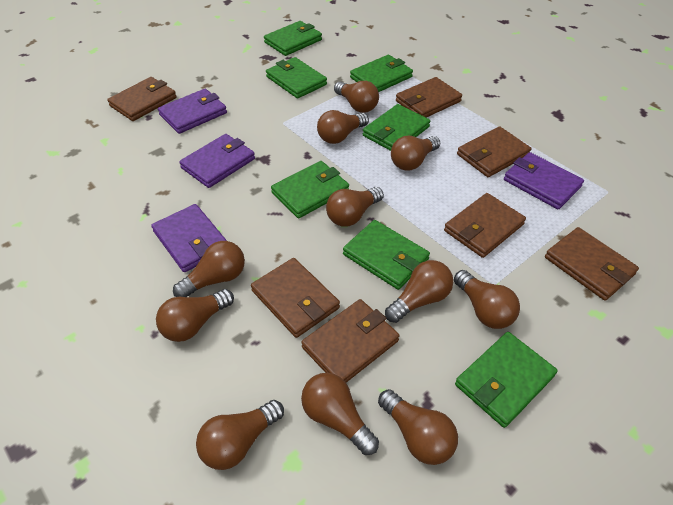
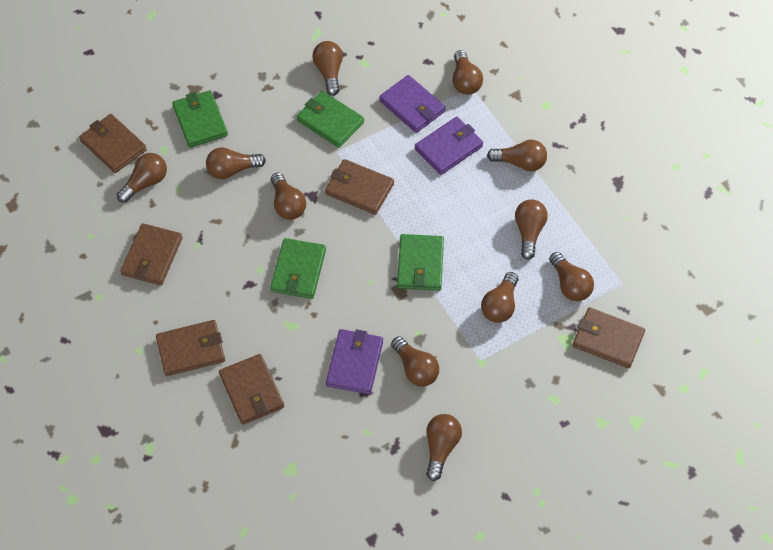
brown wallet: 7 -> 6
green wallet: 7 -> 4
purple wallet: 4 -> 3

